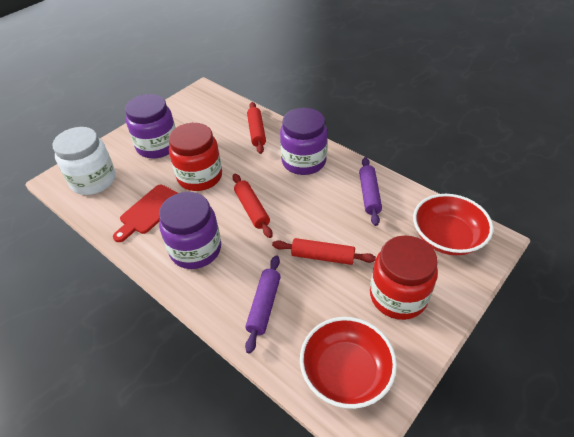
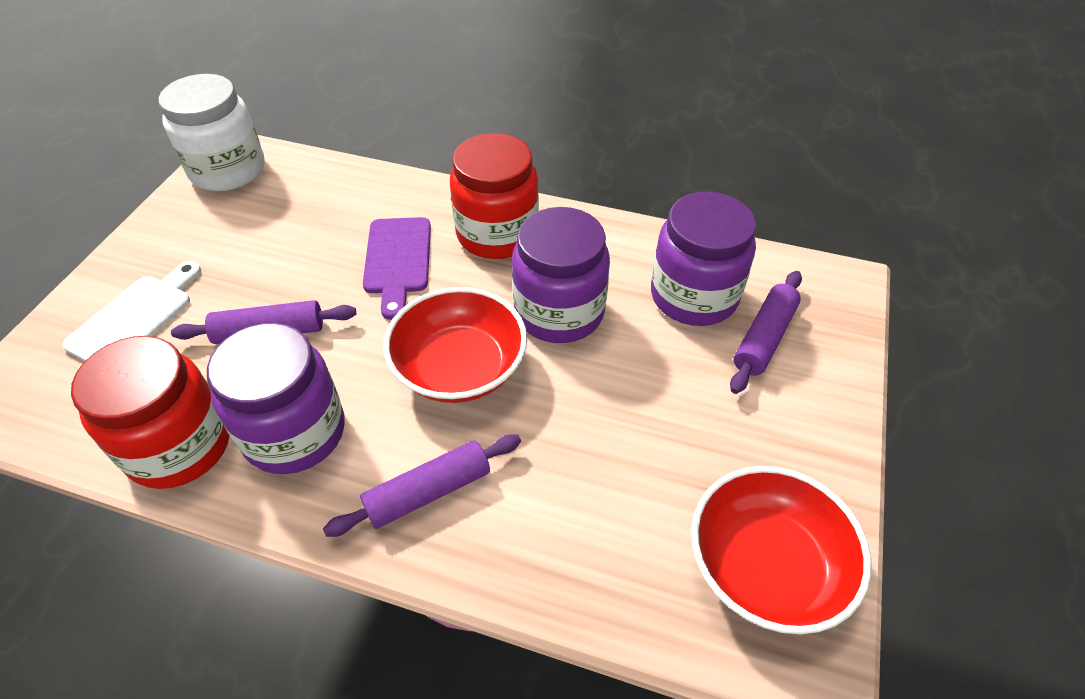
purple cutting board: 0 -> 1
purple rolling pin: 2 -> 3
red cutting board: 1 -> 0
red rolling pin: 3 -> 0
white cutting board: 0 -> 1

